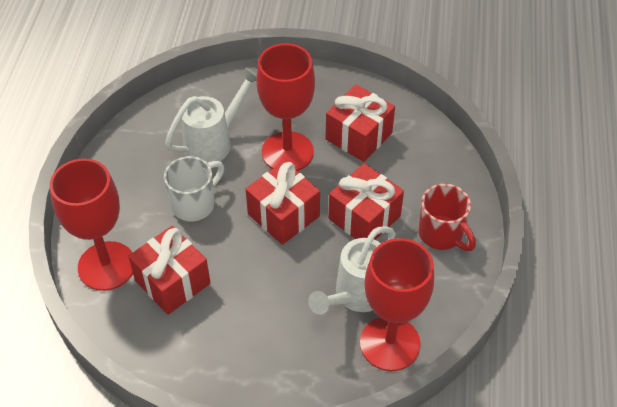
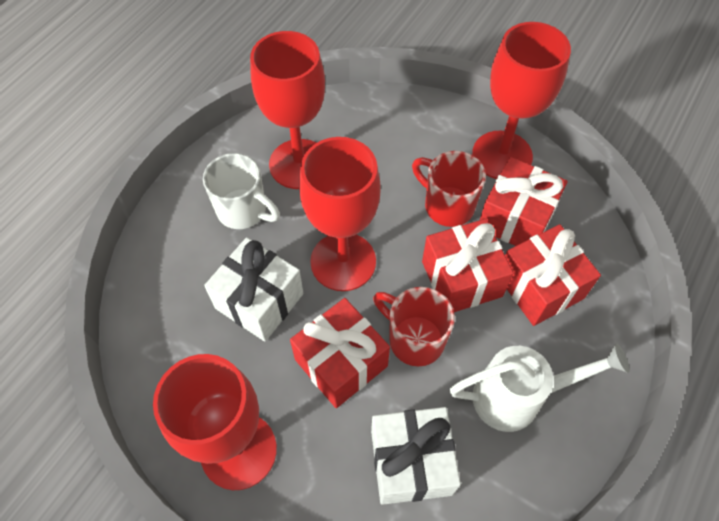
red goblet: 3 -> 4
red mug: 1 -> 2
white gift: 0 -> 2
white watering can: 2 -> 1

